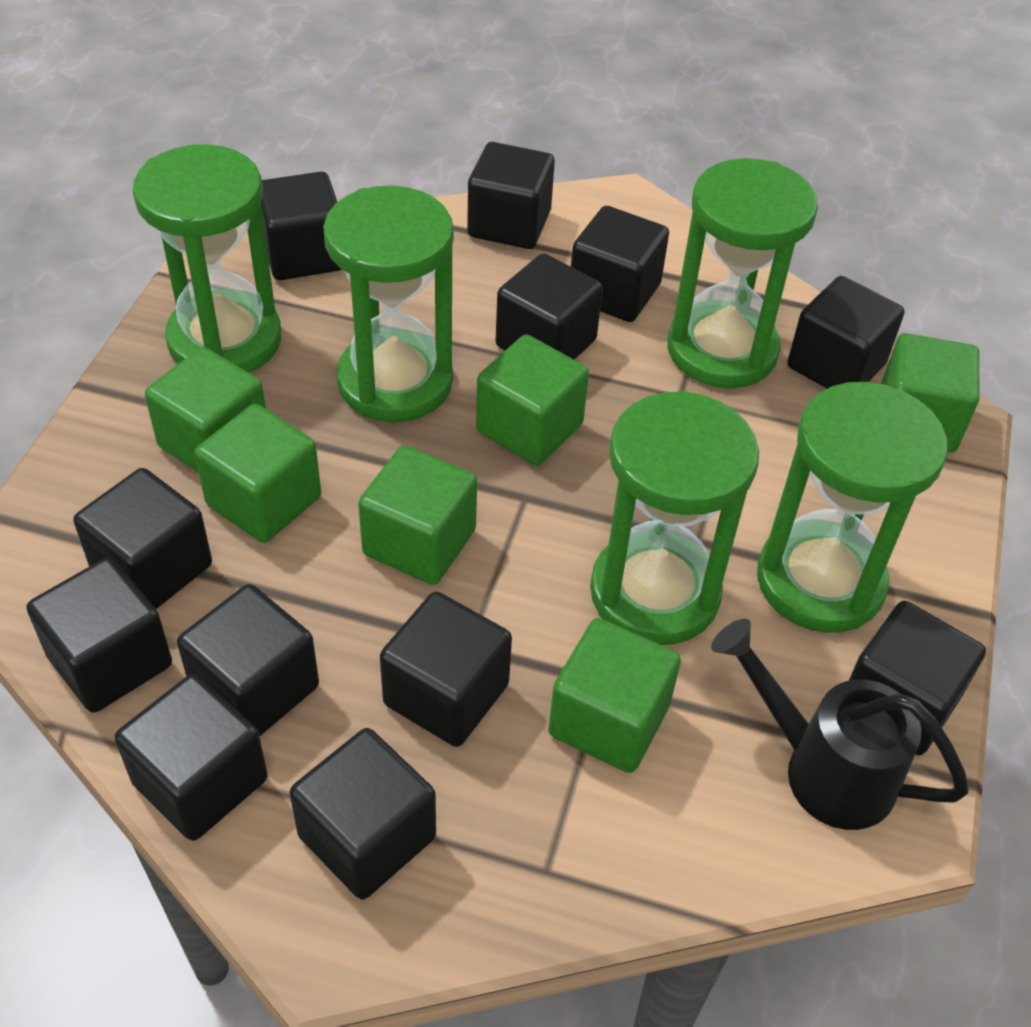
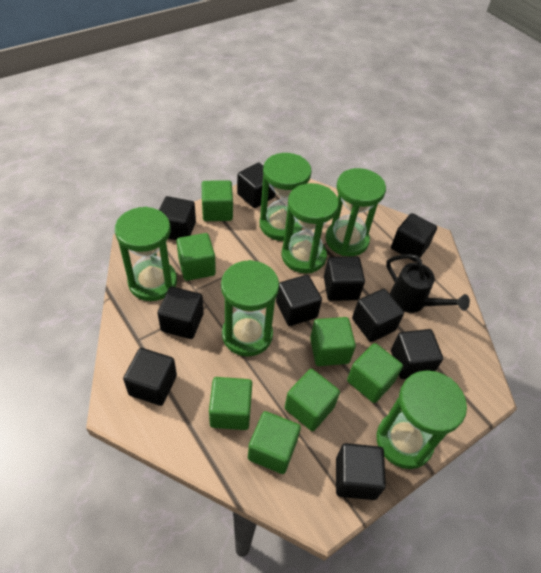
black cube: 12 -> 10
green cube: 6 -> 7
green hourglass: 5 -> 6

